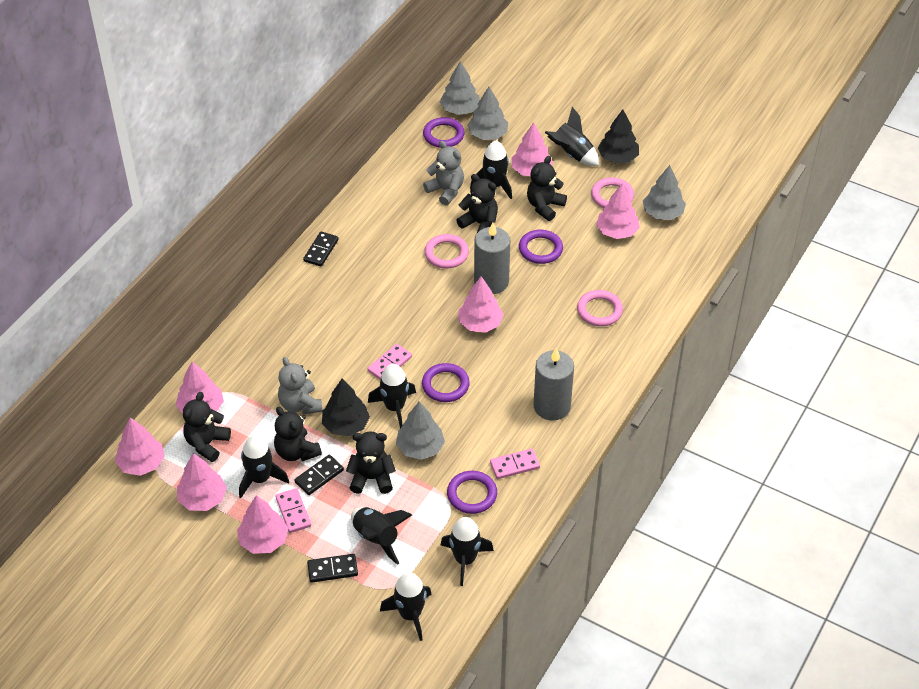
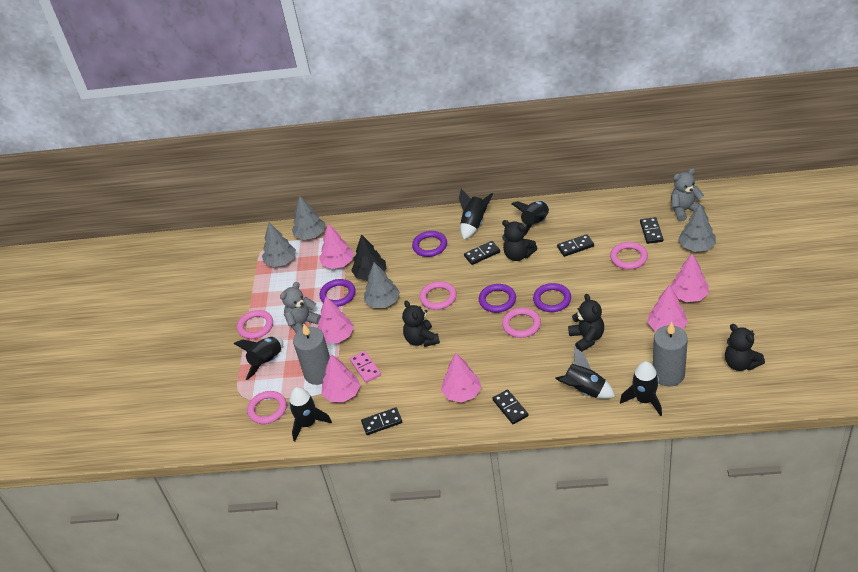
black domino: 3 -> 5
black rocket: 7 -> 6
black teddy bear: 5 -> 4
black tree: 2 -> 1
pink domino: 3 -> 1
pink ring: 3 -> 5
pink tree: 7 -> 6

